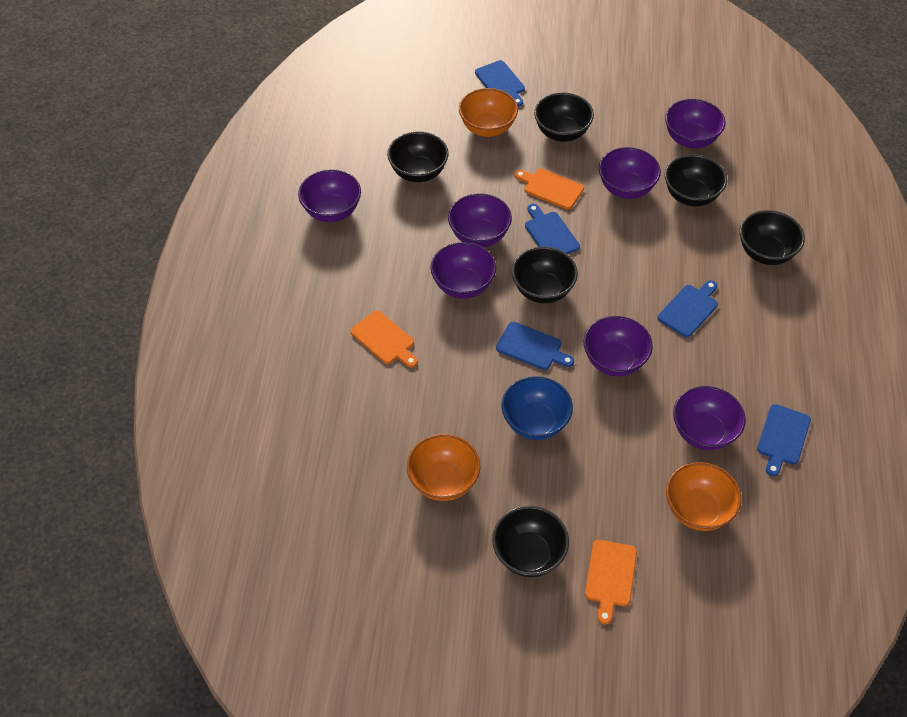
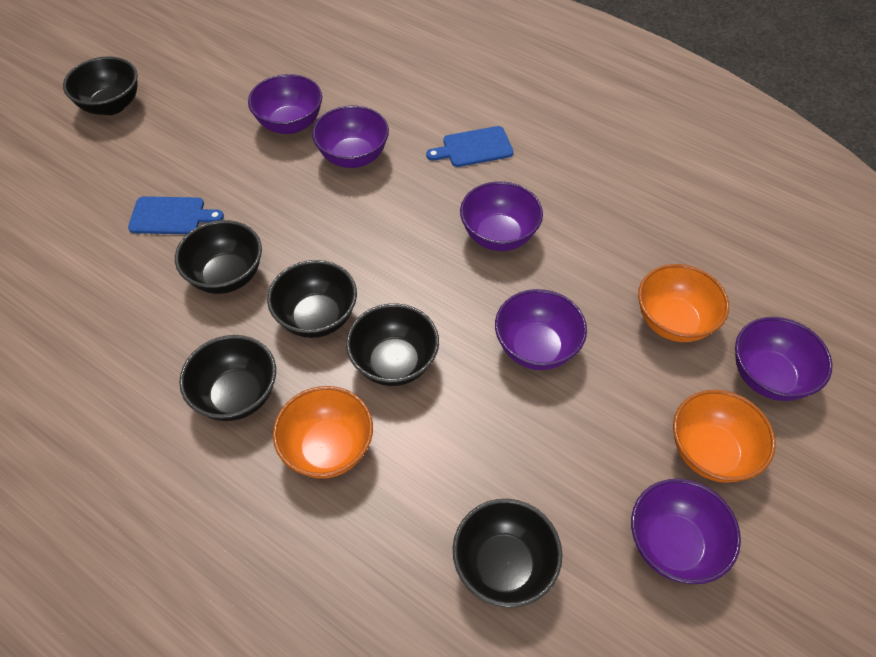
blue bowl: 1 -> 0
blue cutting board: 5 -> 2
orange cutting board: 3 -> 0
purple bowl: 7 -> 6

